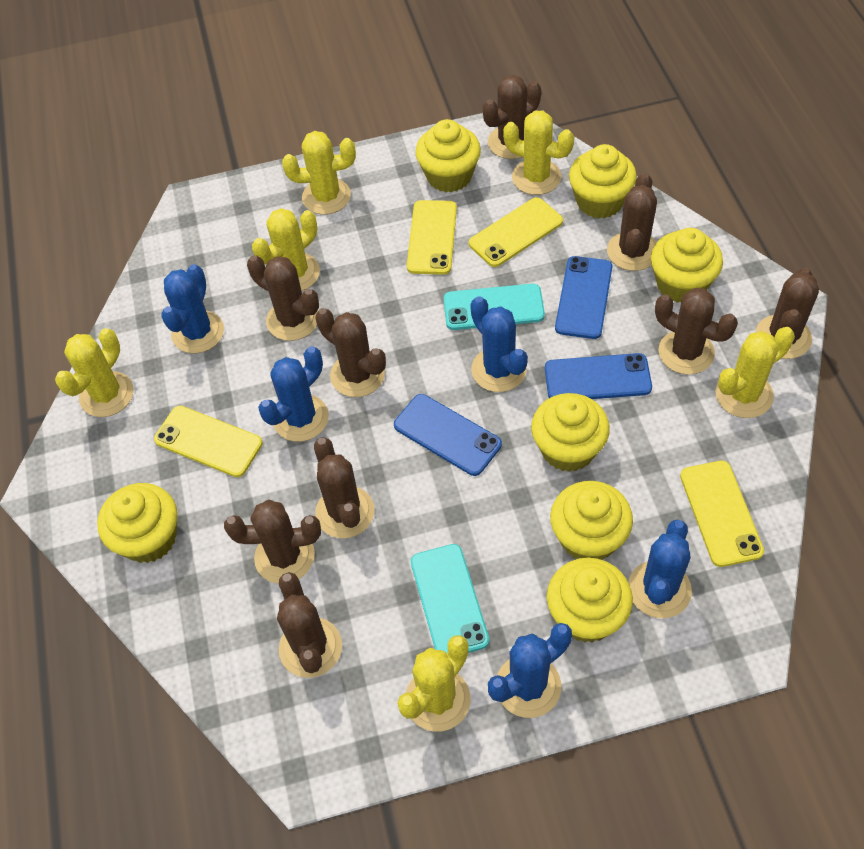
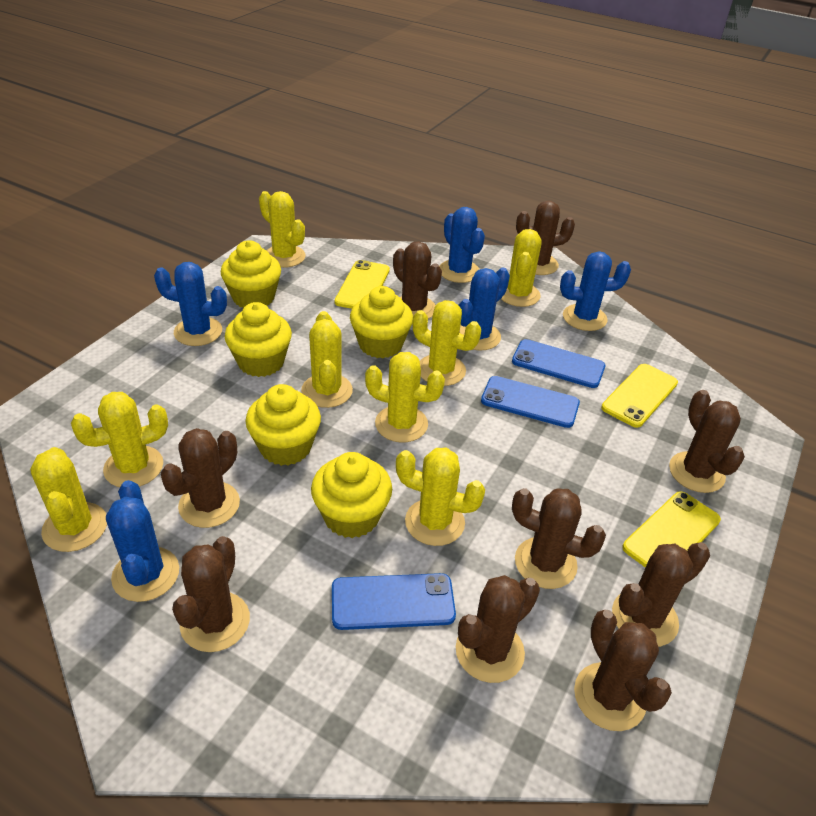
turquoise phone: 2 -> 0
yellow cactus: 6 -> 8
yellow cupcake: 7 -> 5
yellow phone: 4 -> 3

